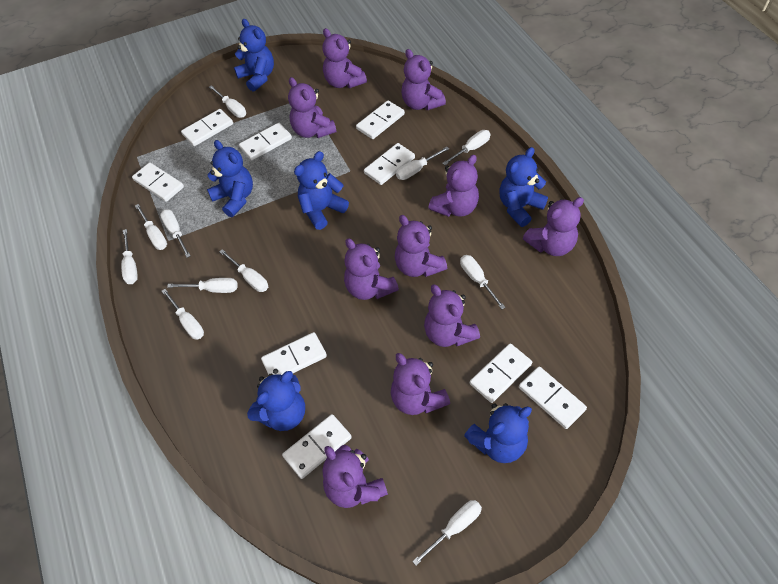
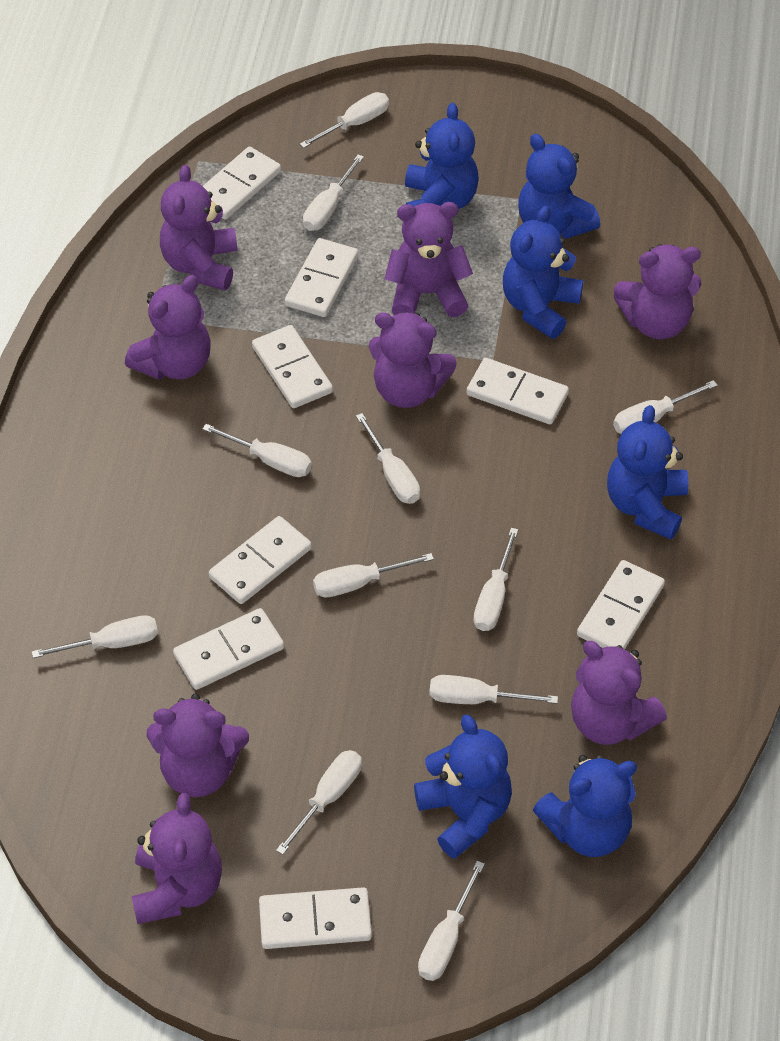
purple teddy bear: 10 -> 8
white domino: 9 -> 8

